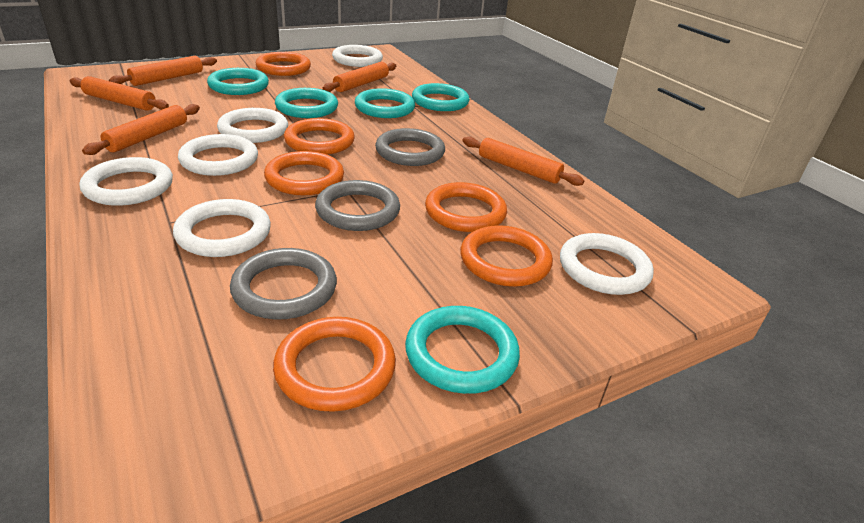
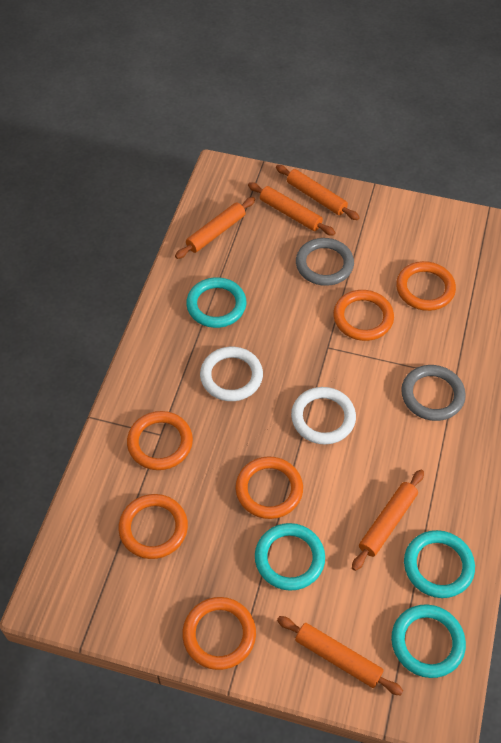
grey ring: 3 -> 2
turquoise ring: 5 -> 4
white ring: 6 -> 2

